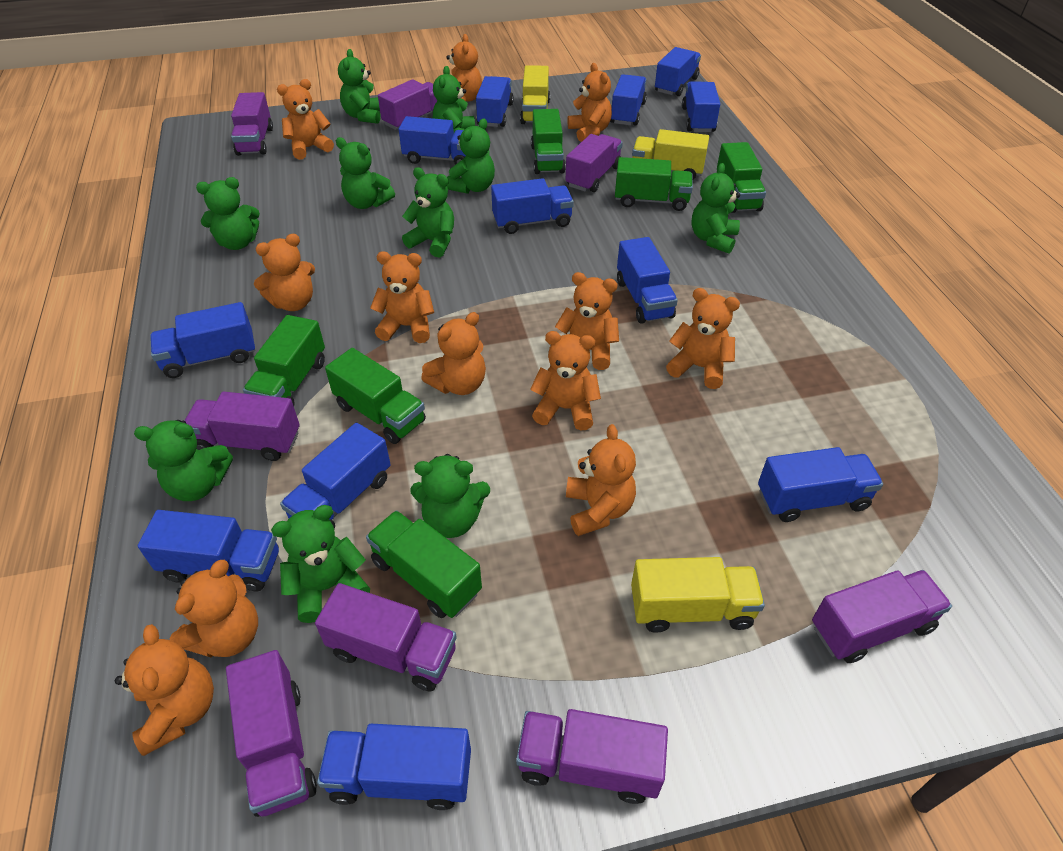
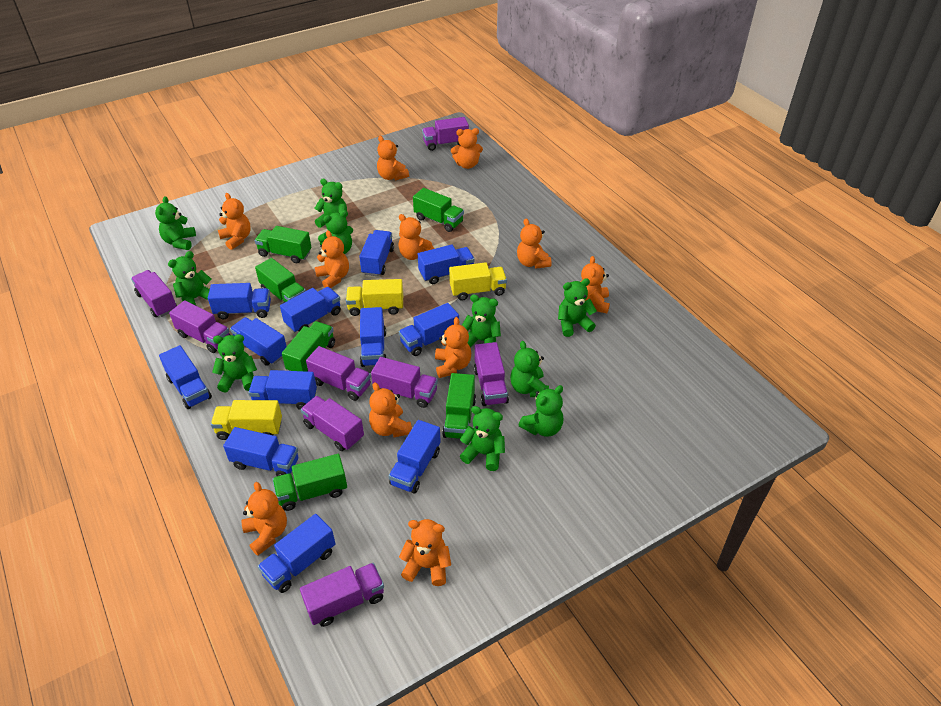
orange teddy bear: 12 -> 11

